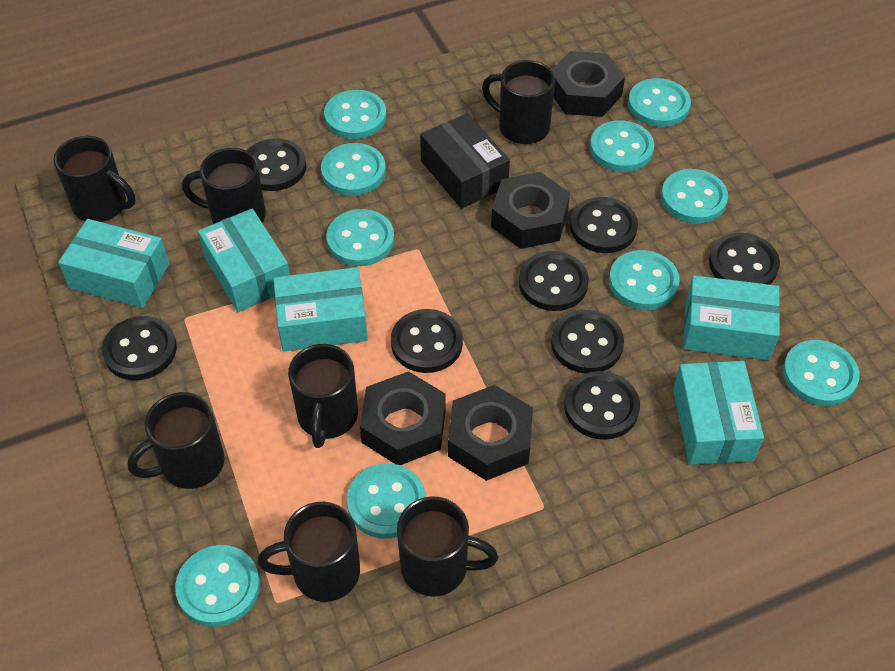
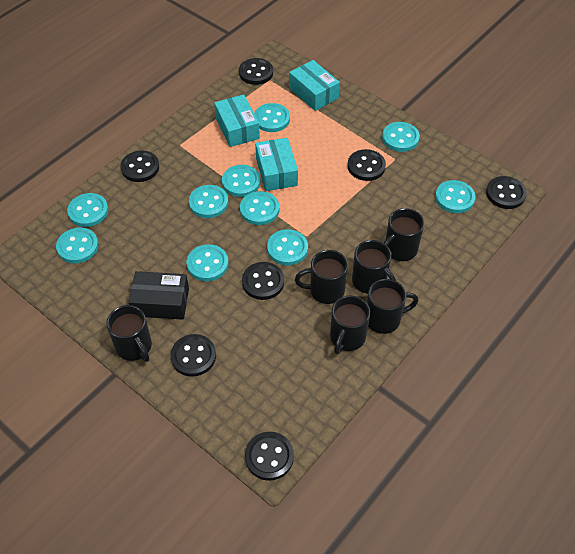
black button: 8 -> 7
black mug: 7 -> 6
black nut: 4 -> 0
turquoise box: 5 -> 3

